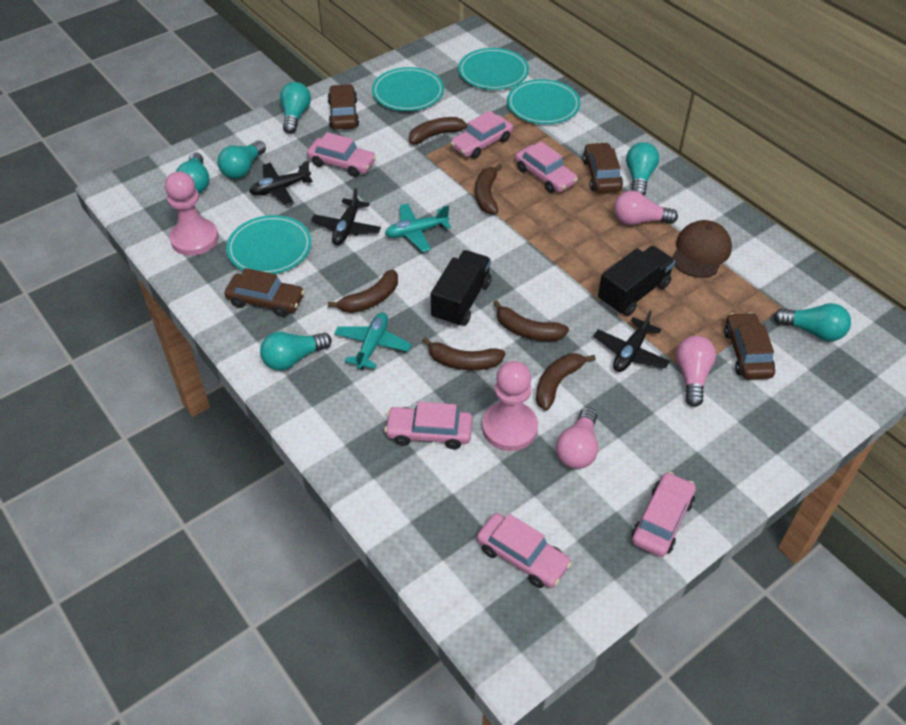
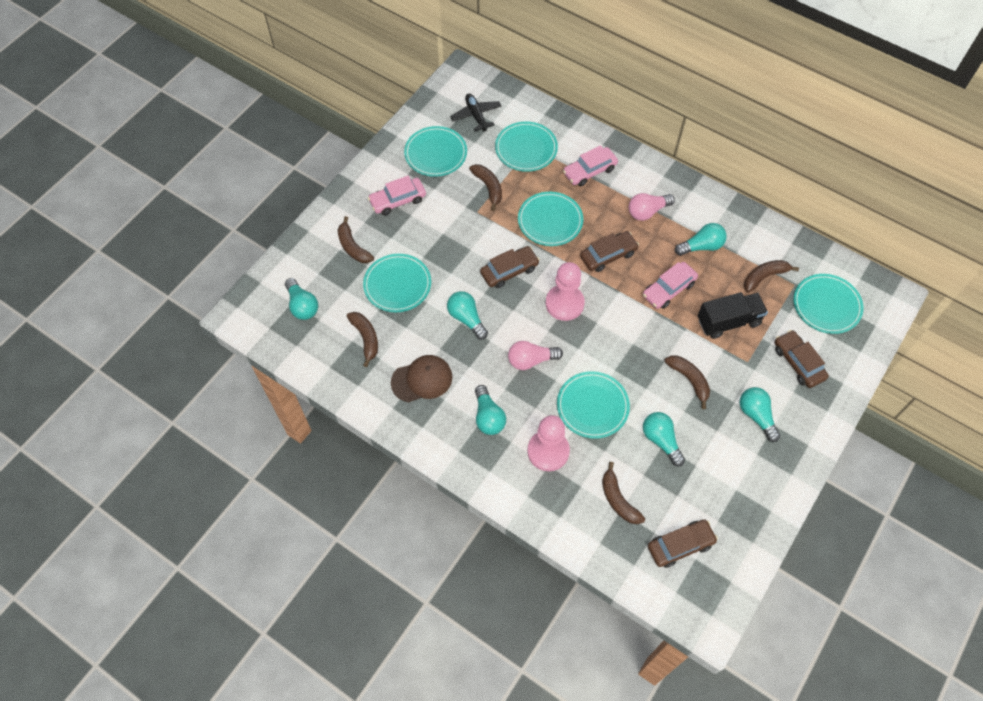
black plane: 3 -> 1
black truck: 2 -> 1
pink car: 6 -> 3
pink light bulb: 3 -> 2
turquoise plane: 2 -> 0
turquoise plate: 4 -> 6

